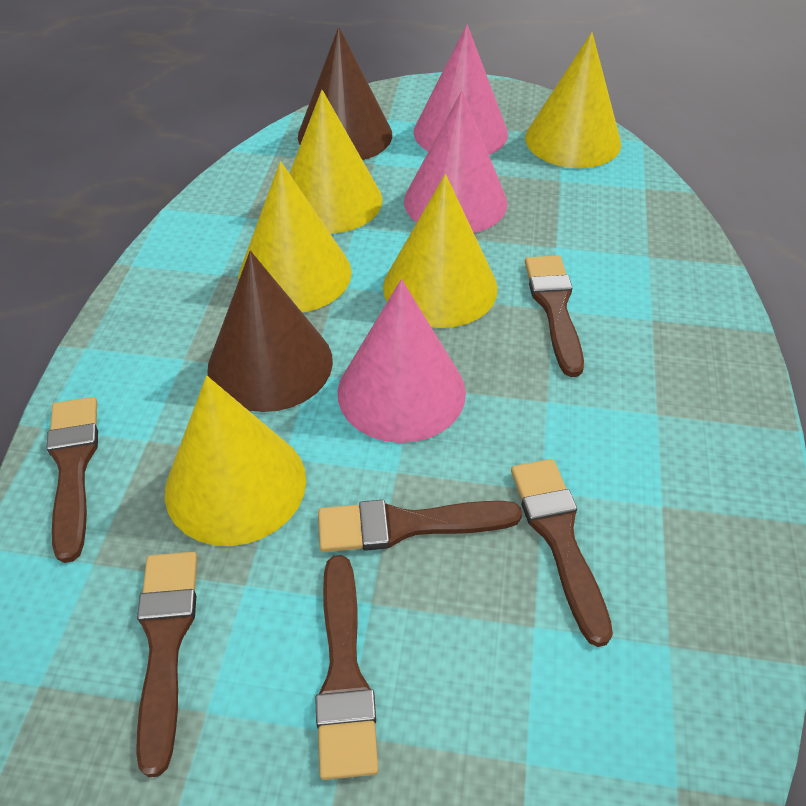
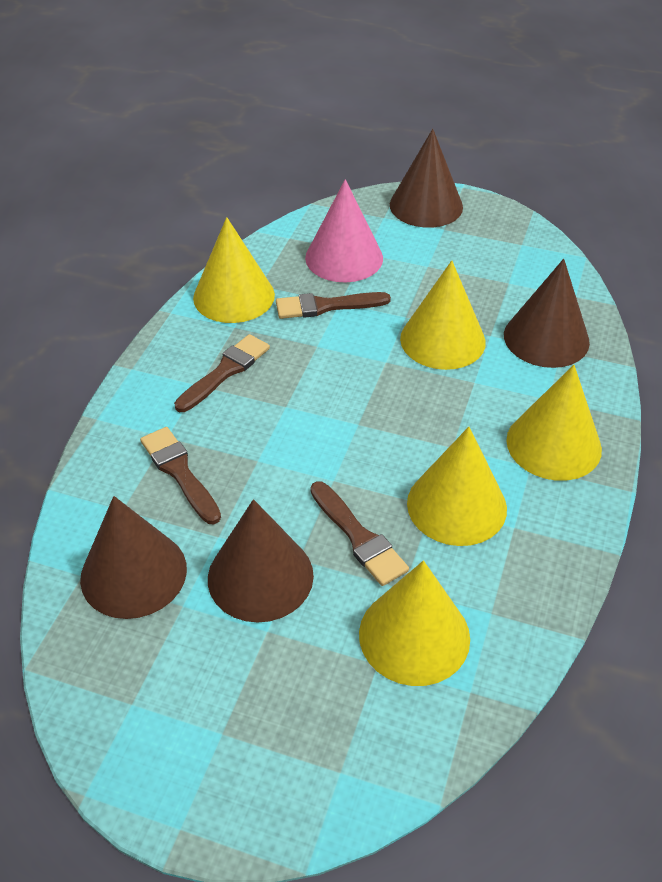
brown brush: 6 -> 4
brown cone: 2 -> 4
pink cone: 3 -> 1

